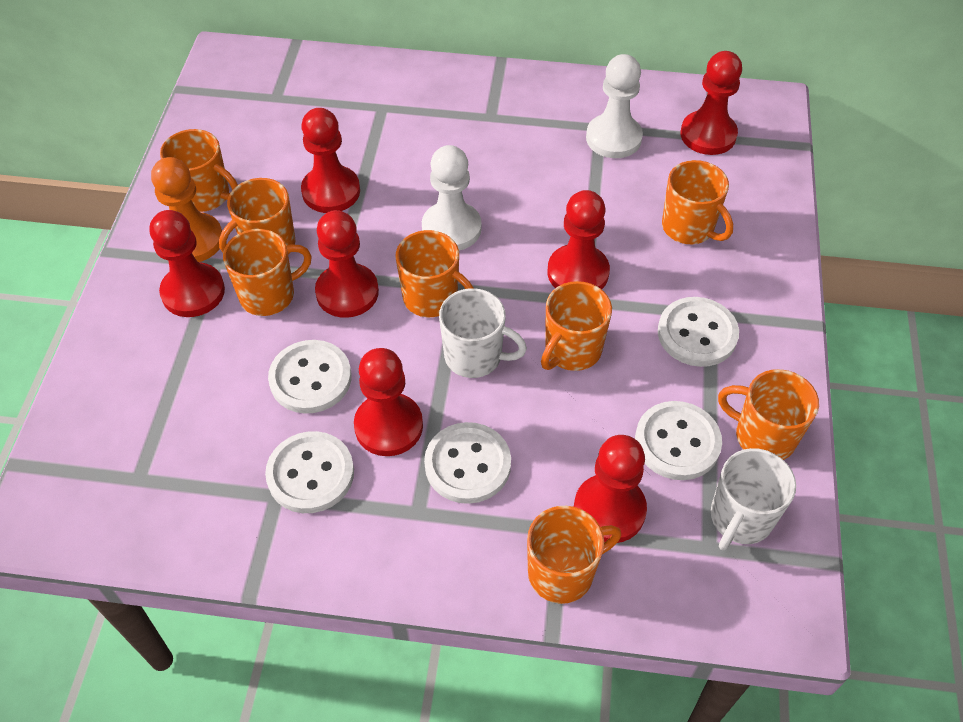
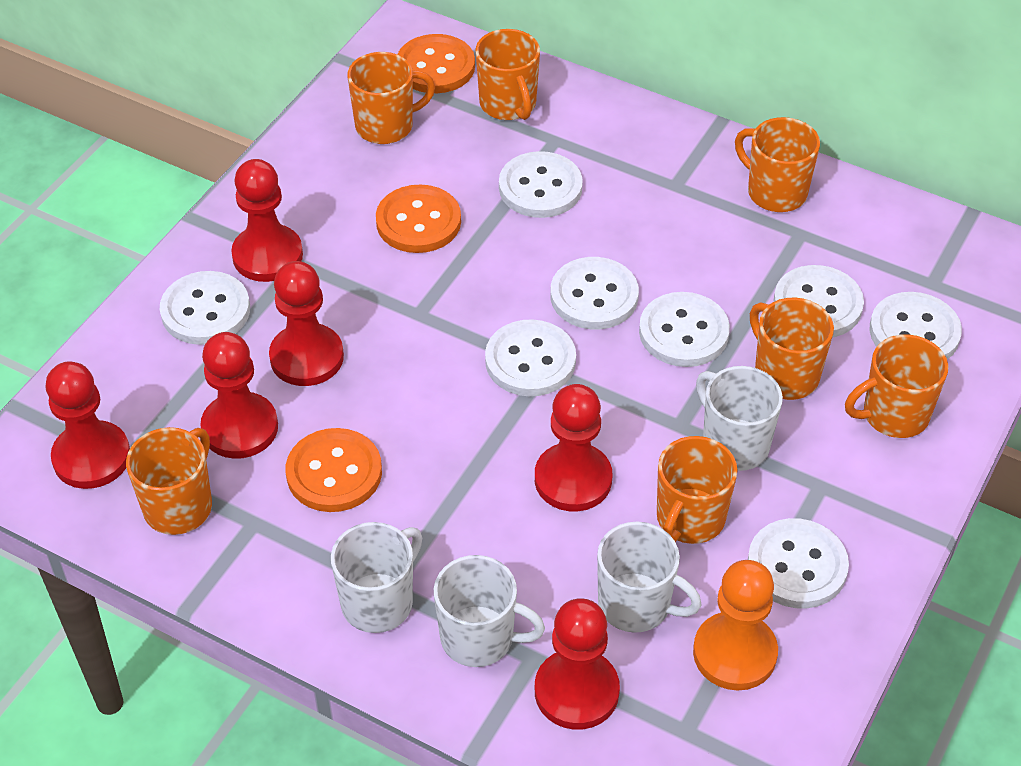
orange button: 0 -> 3
orange mug: 8 -> 7
red pawn: 7 -> 6
white button: 5 -> 8
white mug: 2 -> 4
white pawn: 2 -> 0

